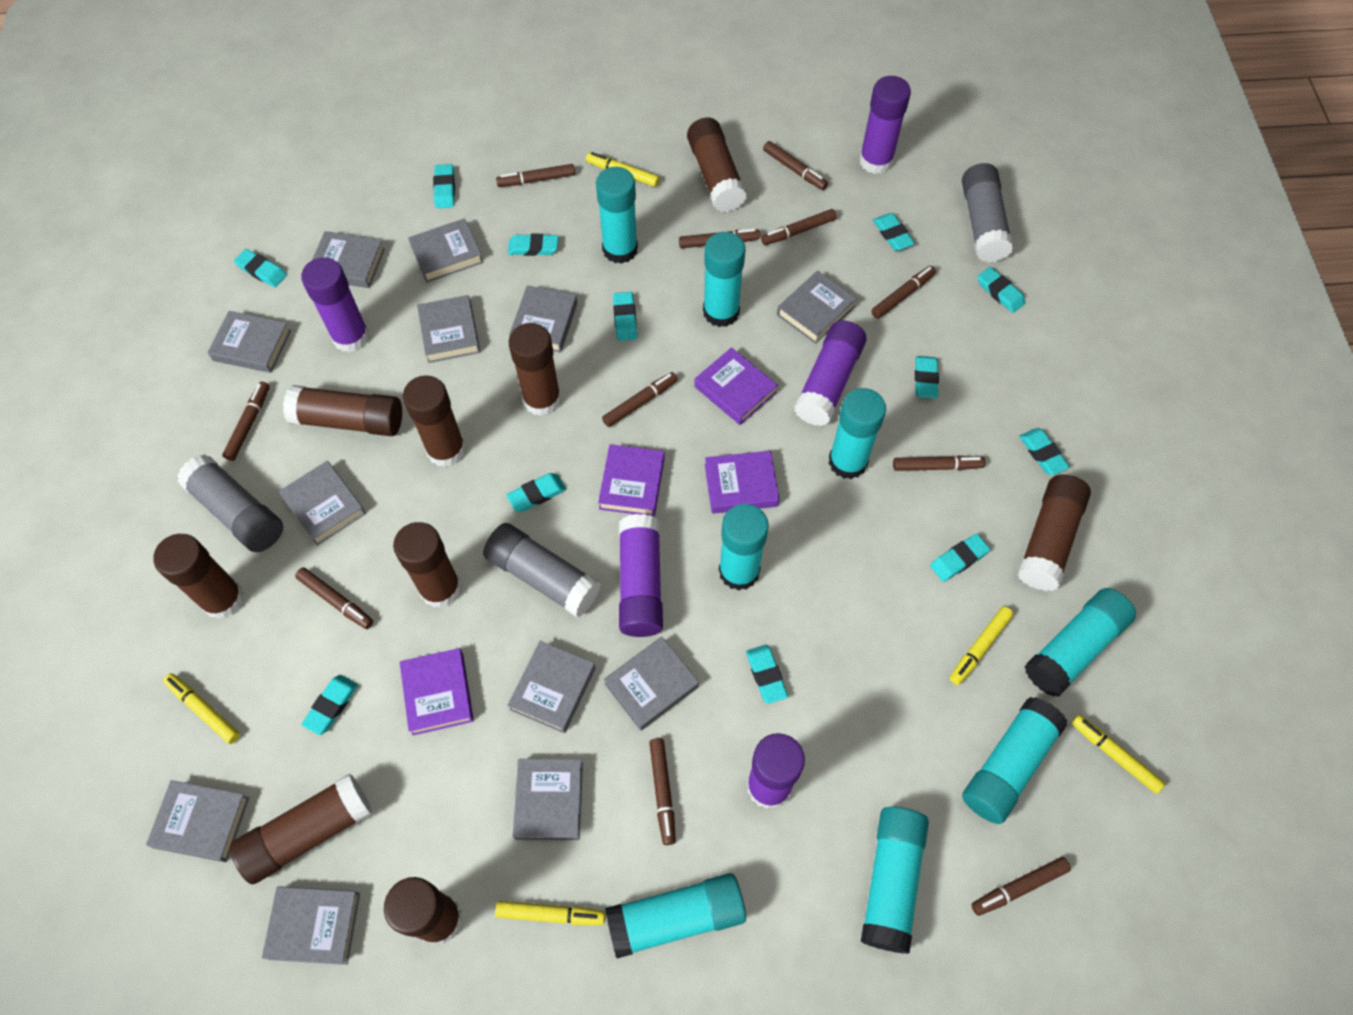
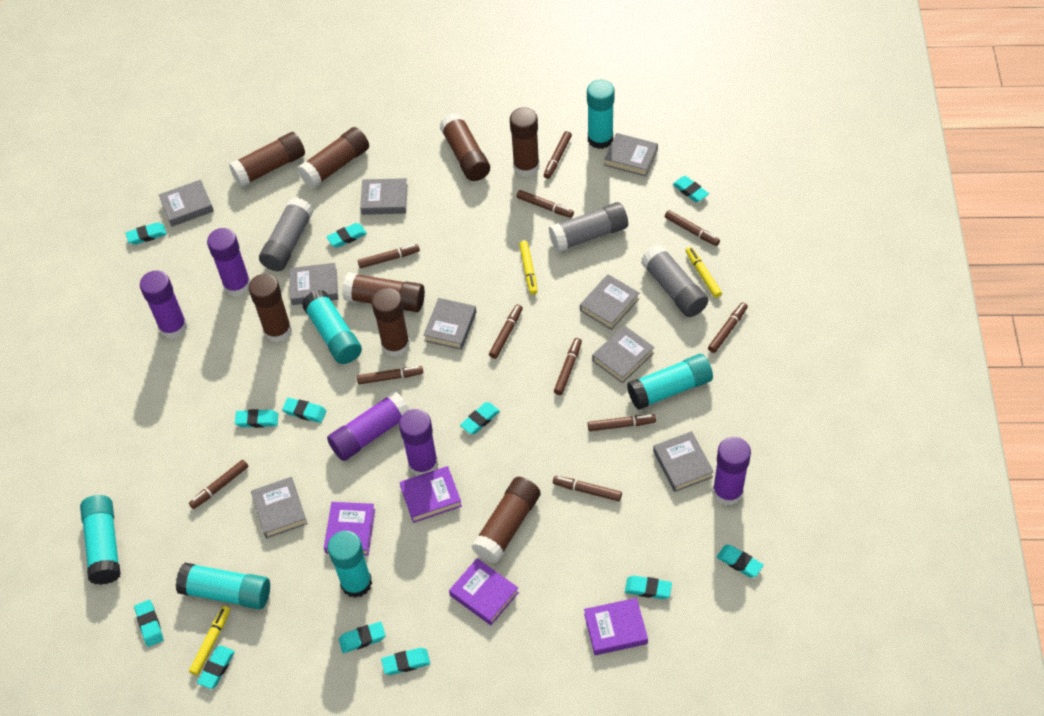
brown glue stick: 9 -> 8
grey book: 12 -> 9
turquoise glue stick: 8 -> 6
yellow marker: 5 -> 3

